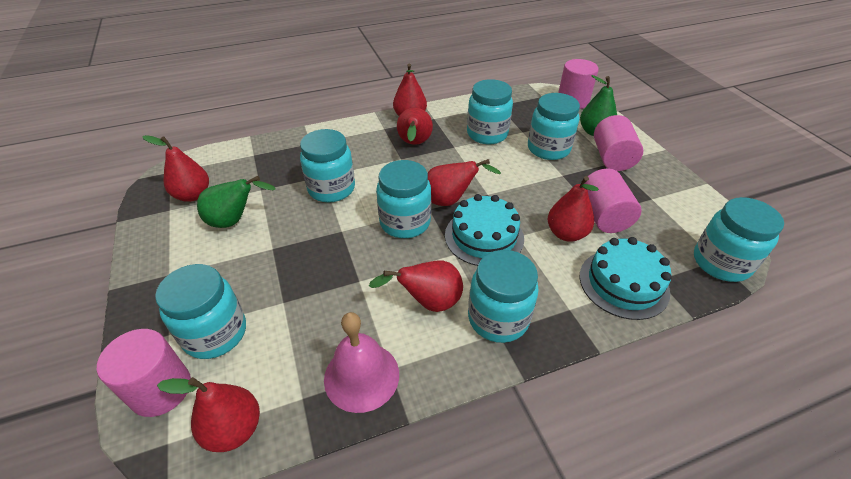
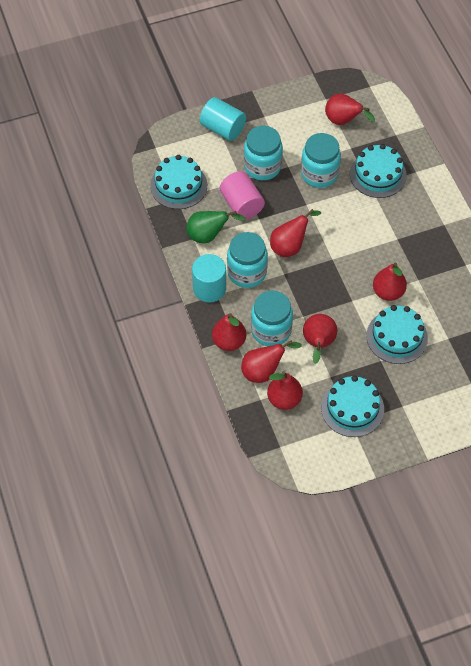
green pear: 2 -> 1
pink bell: 1 -> 0
pink cylinder: 4 -> 1
turquoise cake: 2 -> 4
turquoise cylinder: 0 -> 2
turquoise jar: 7 -> 4

